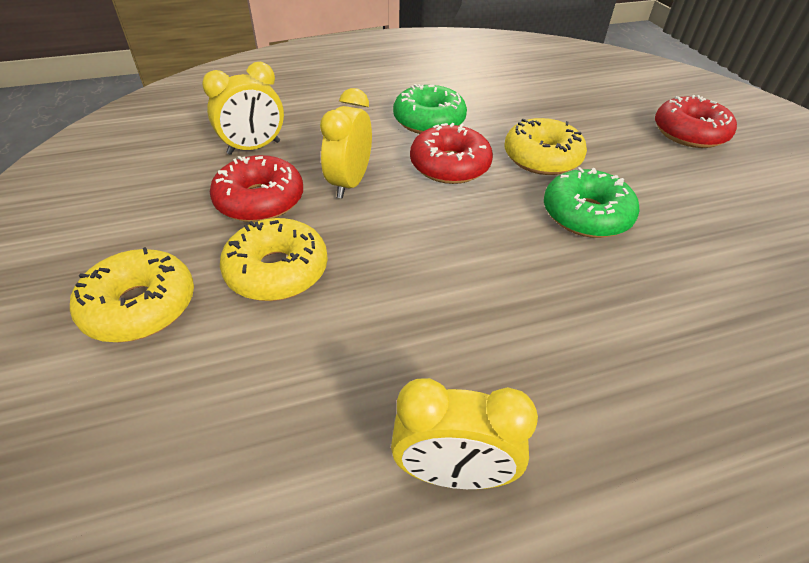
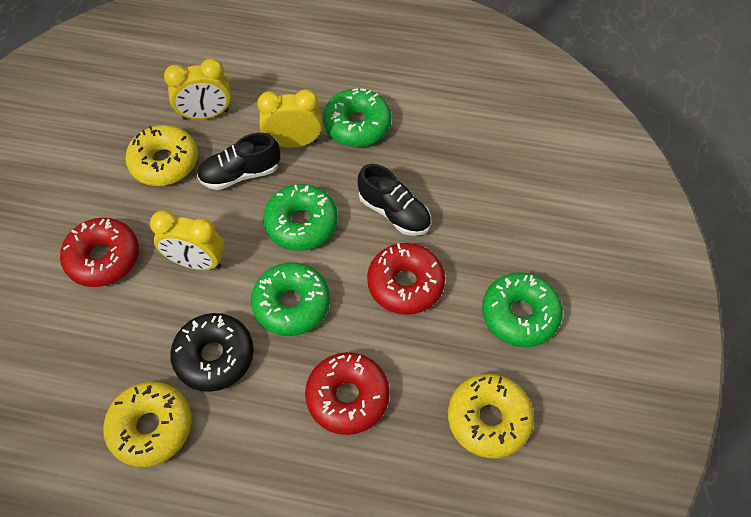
black donut: 0 -> 1
black shoe: 0 -> 2
green donut: 2 -> 4

